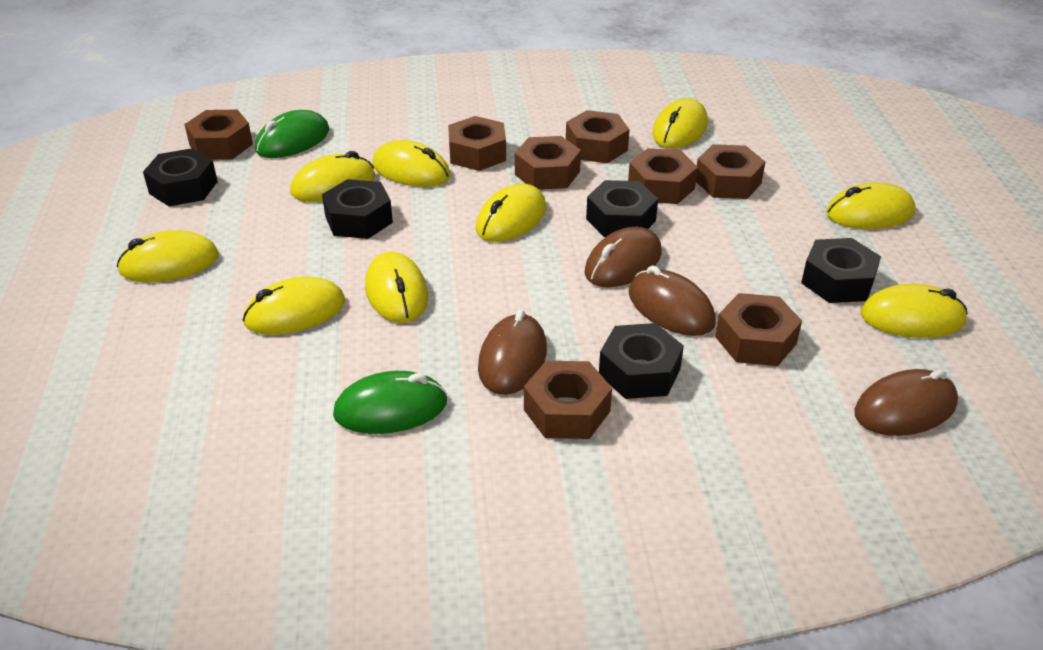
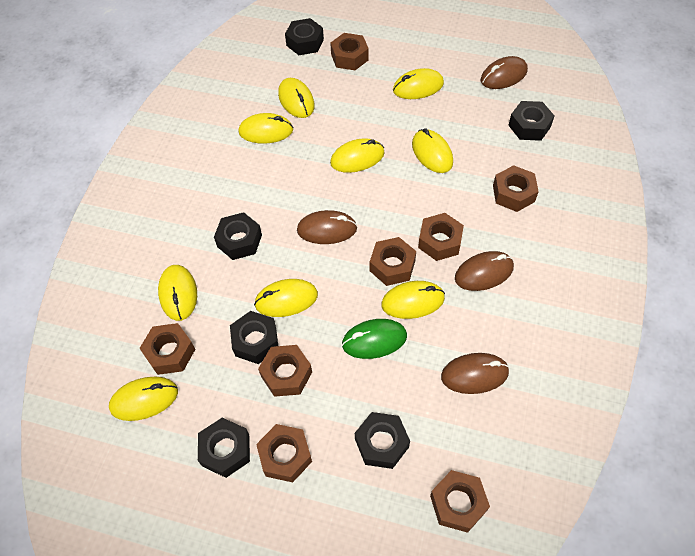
black nut: 5 -> 6
green mouse: 2 -> 1

